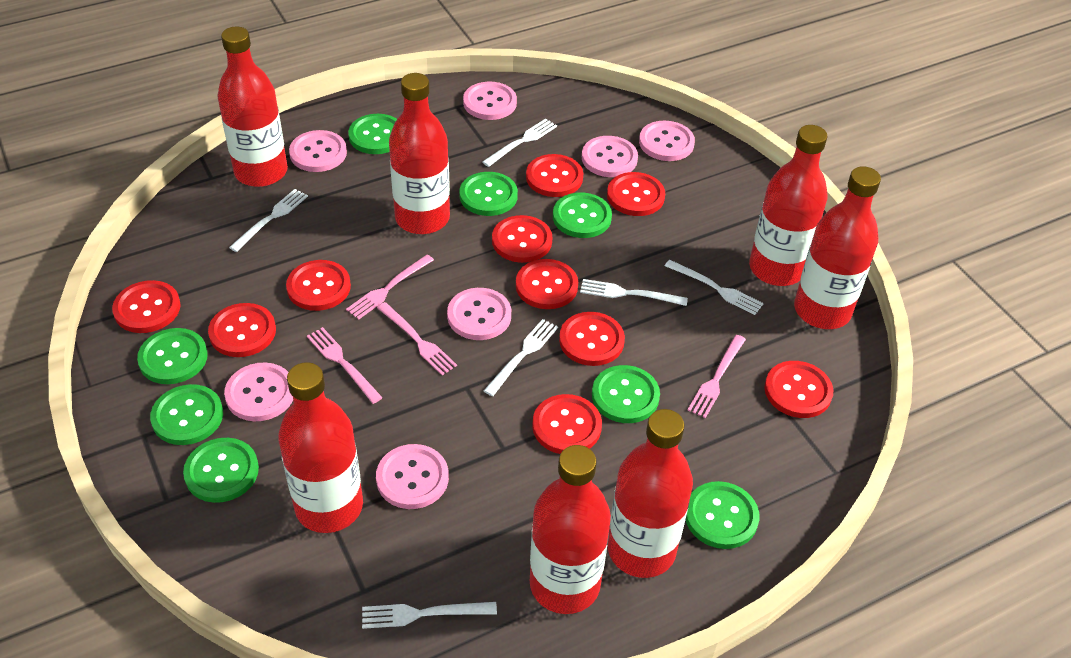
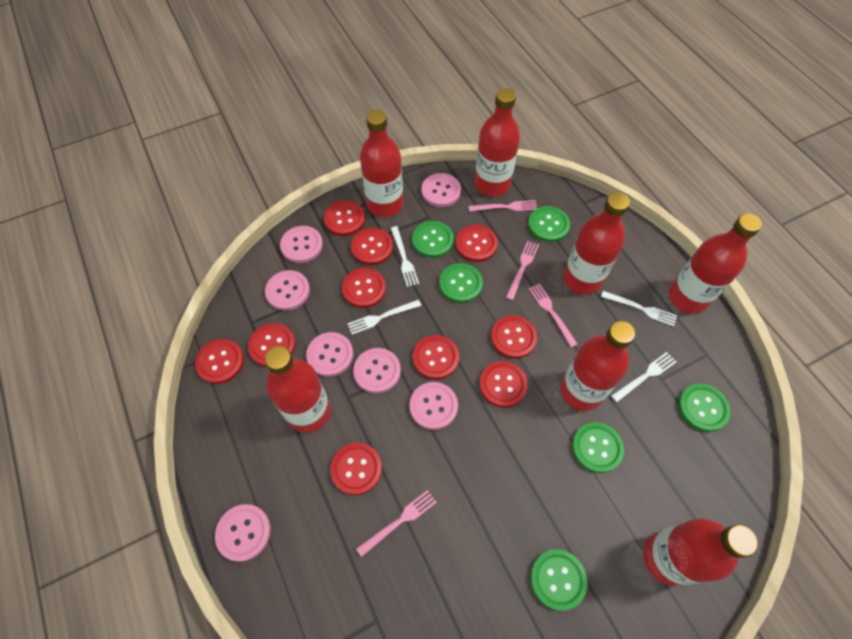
green button: 8 -> 6
white fork: 6 -> 4

